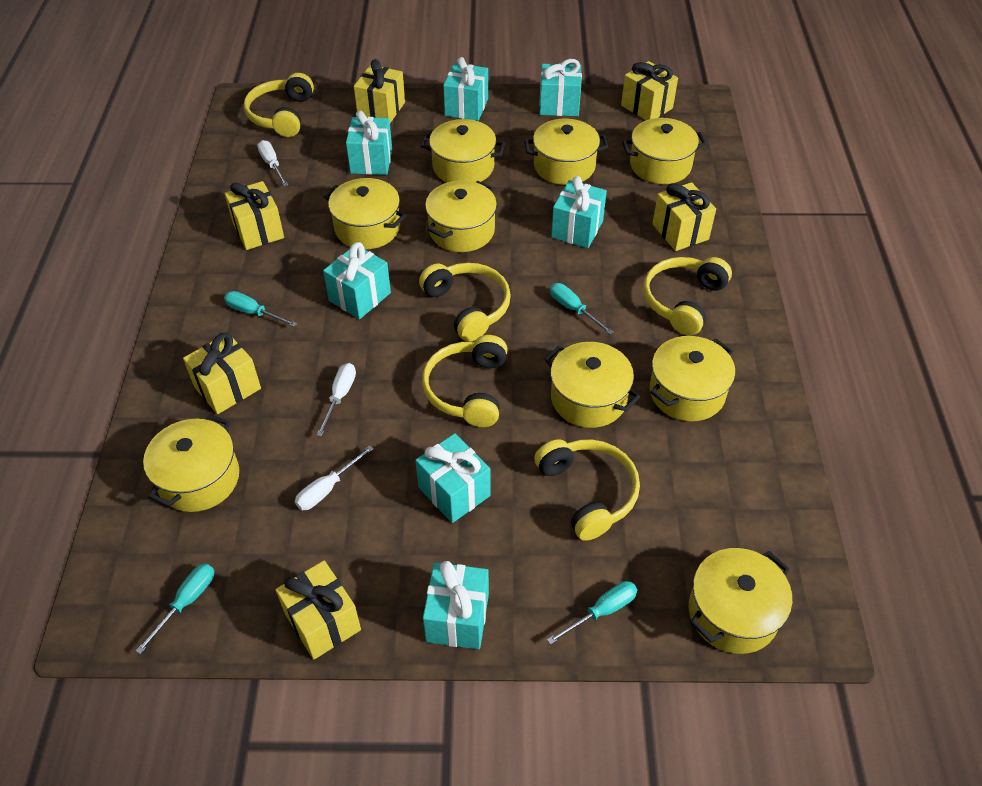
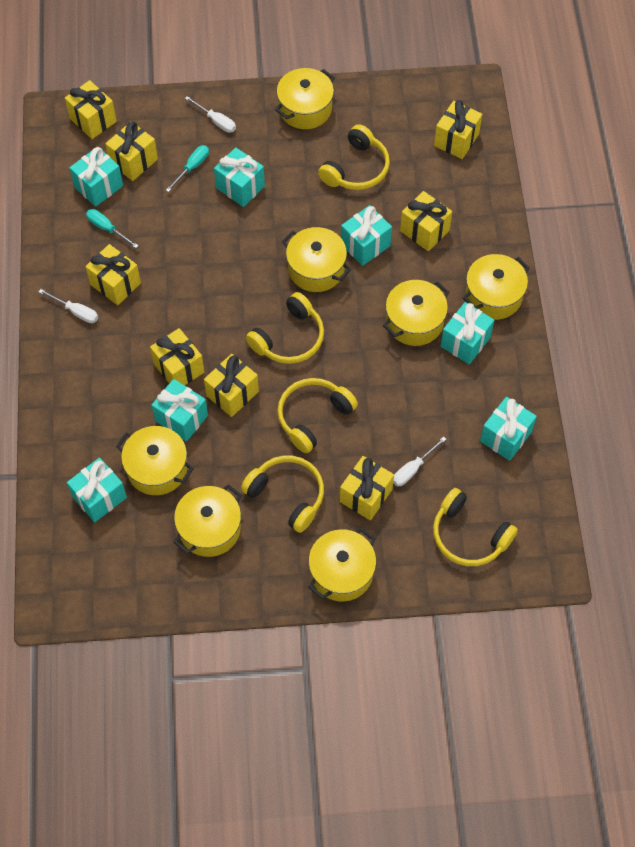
turquoise screwdriver: 4 -> 2
yellow gift: 6 -> 8
yellow pot: 9 -> 7

